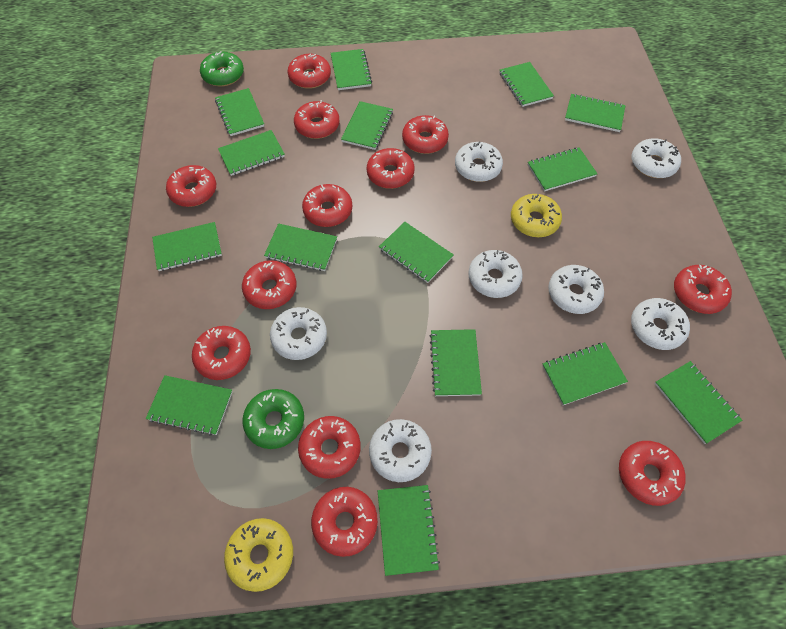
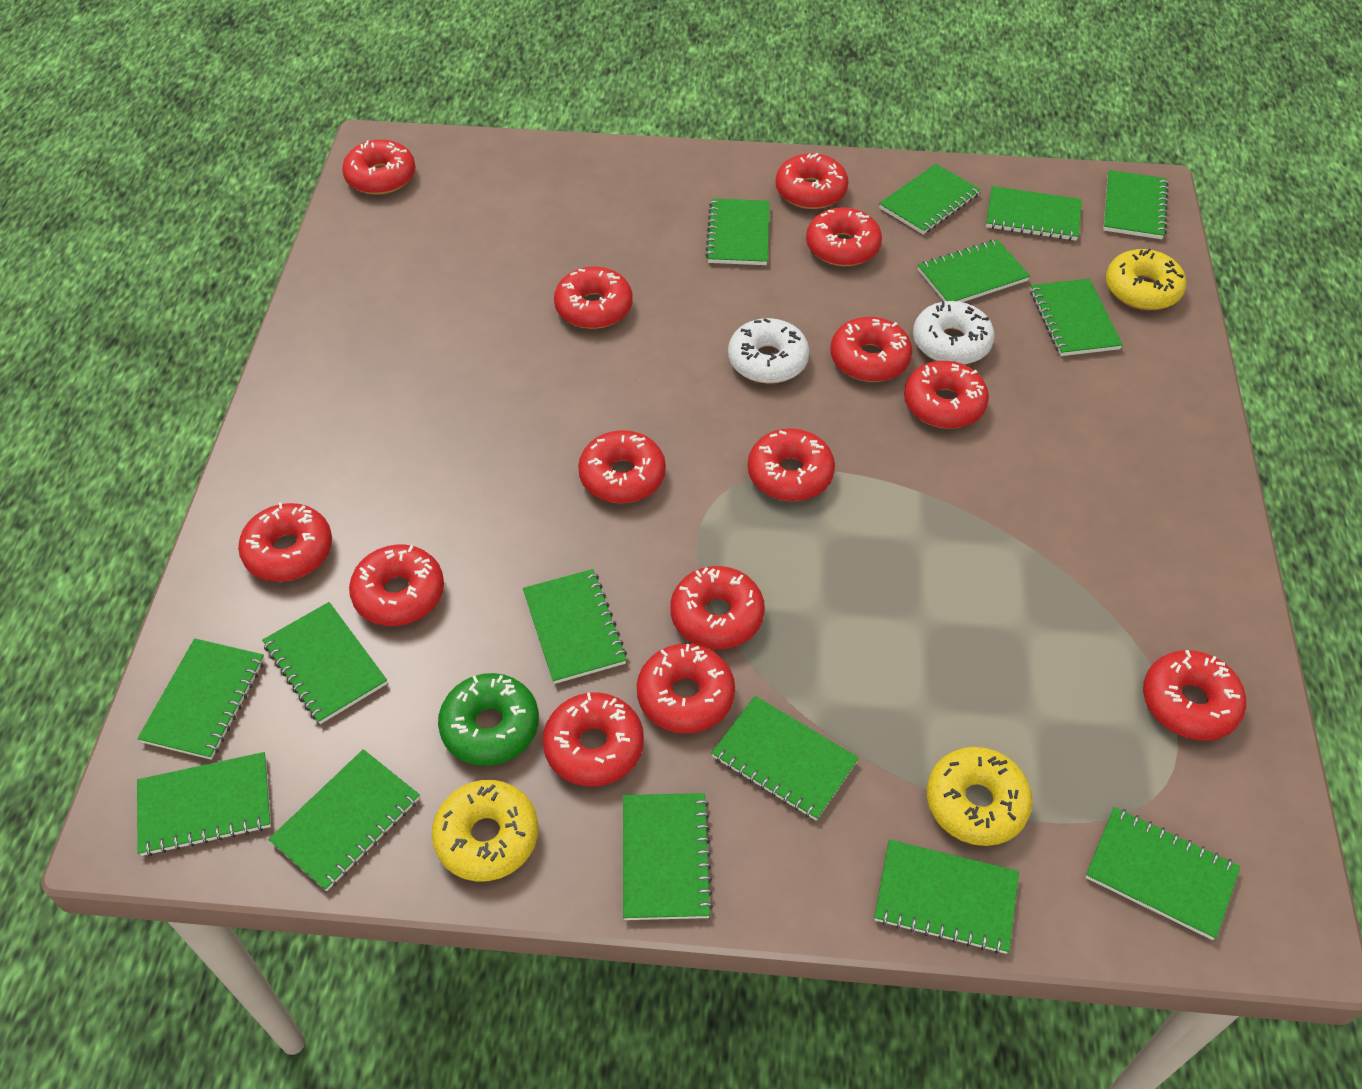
green donut: 2 -> 1
red donut: 12 -> 14
white donut: 7 -> 2
yellow donut: 2 -> 3

